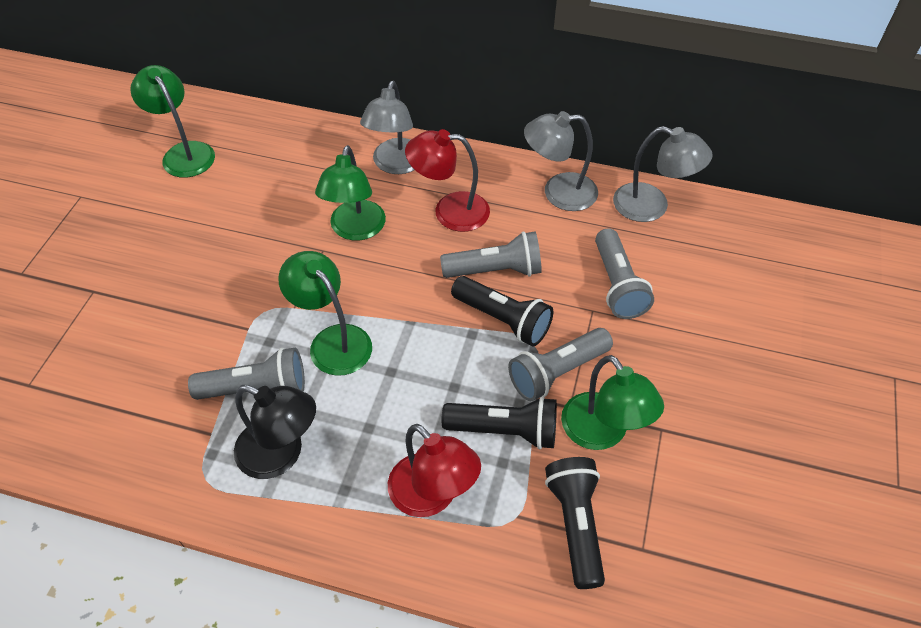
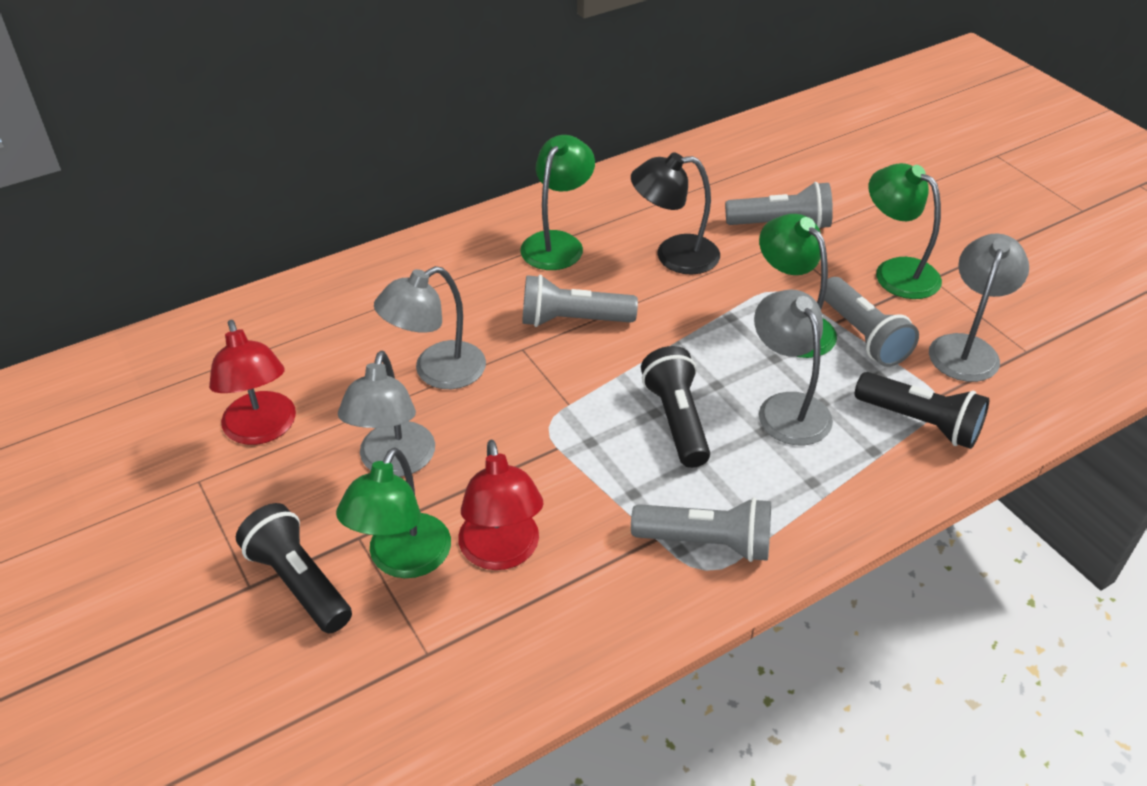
grey lamp: 3 -> 4

